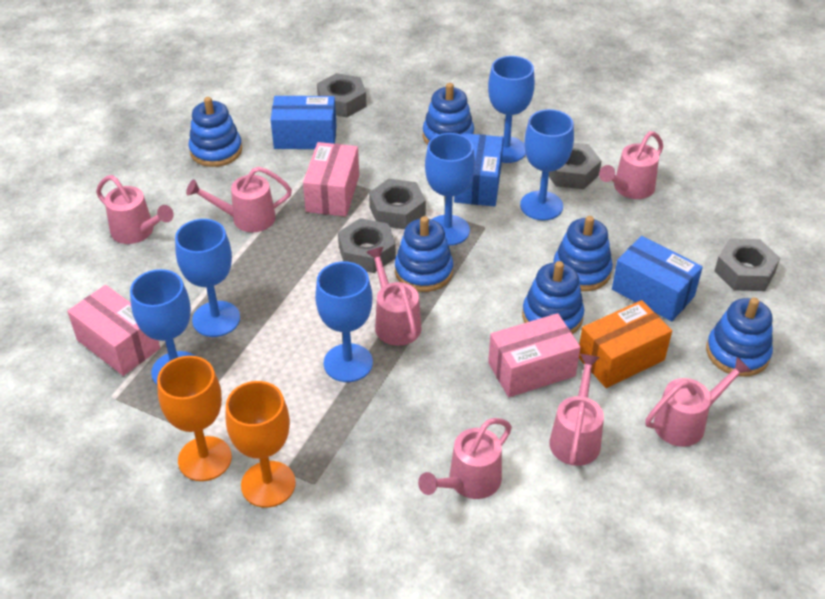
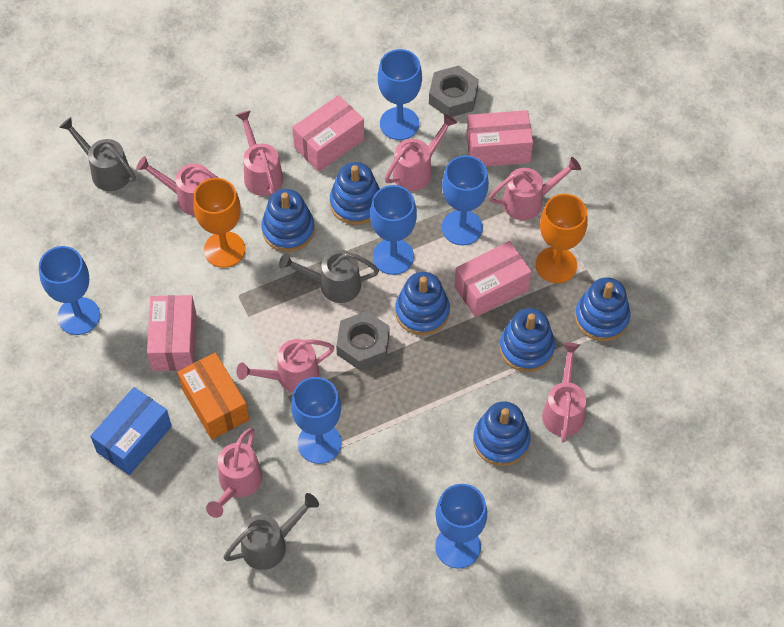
blue box: 3 -> 1
grey nut: 5 -> 2
grey watering can: 0 -> 3
pink box: 3 -> 4

